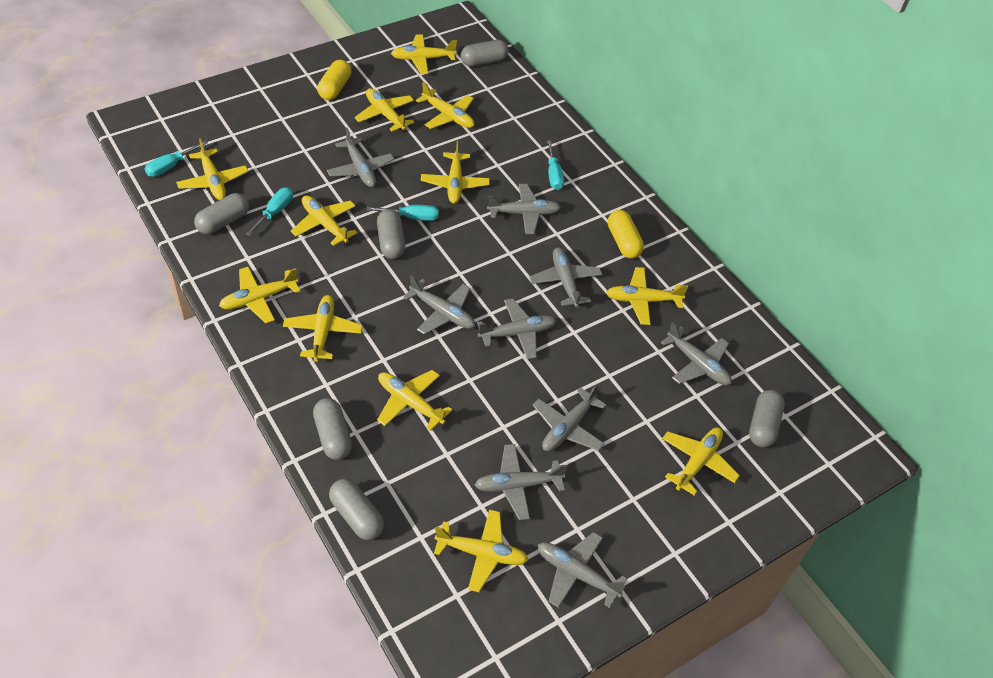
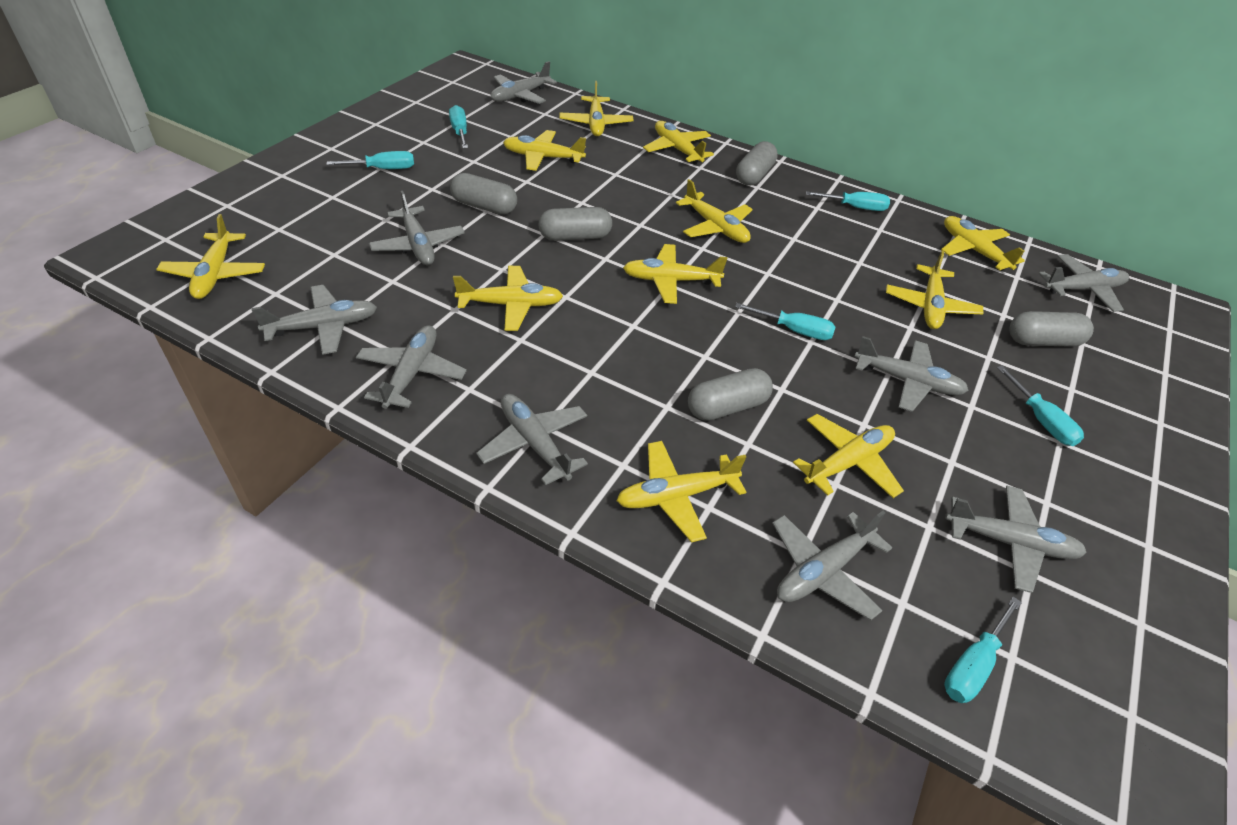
grey capsule: 6 -> 5
turquoise screwdriver: 4 -> 6
yellow capsule: 2 -> 0
yellow plane: 12 -> 11

